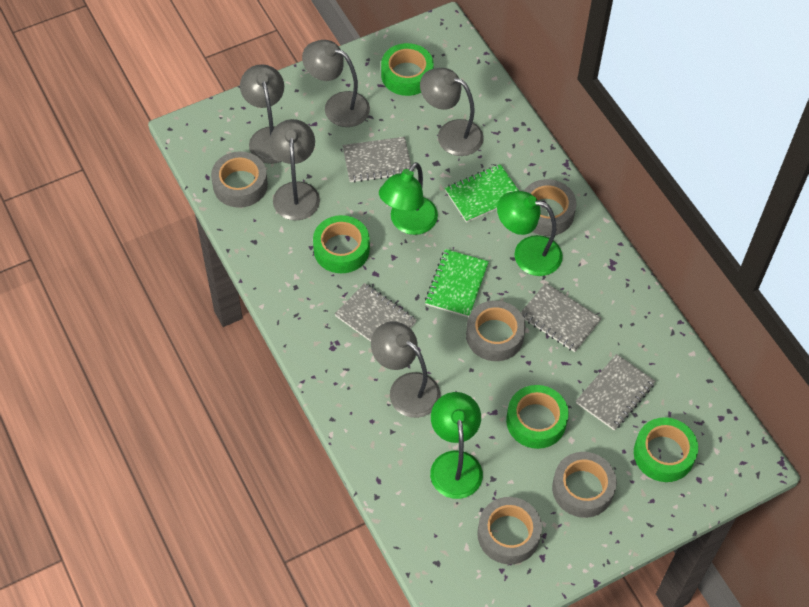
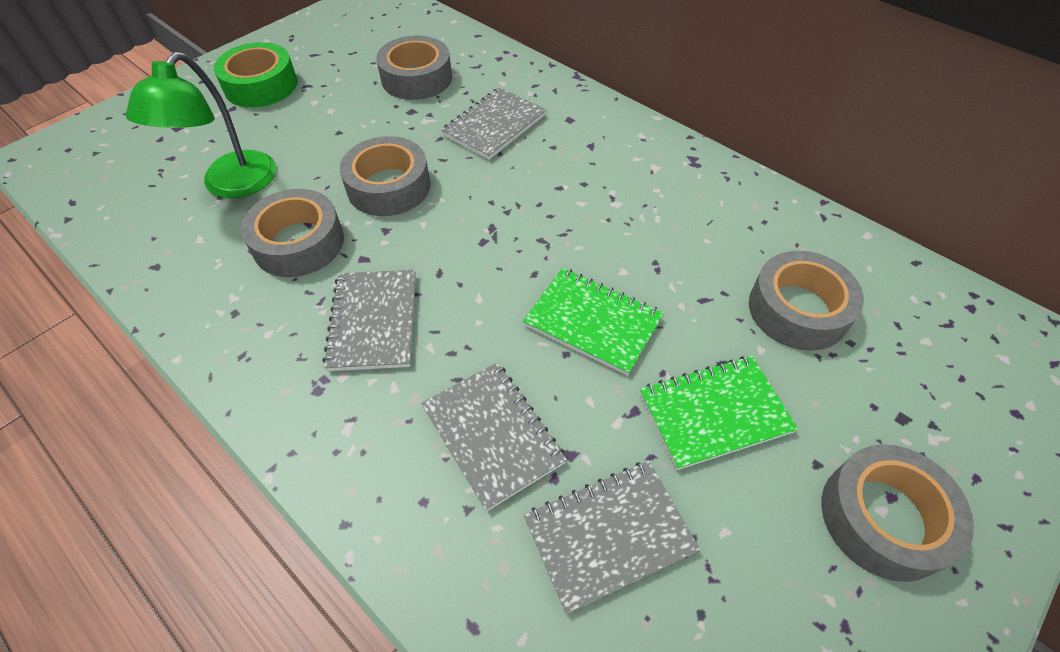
green lamp: 3 -> 1
green tape: 4 -> 1
grey lamp: 5 -> 0

